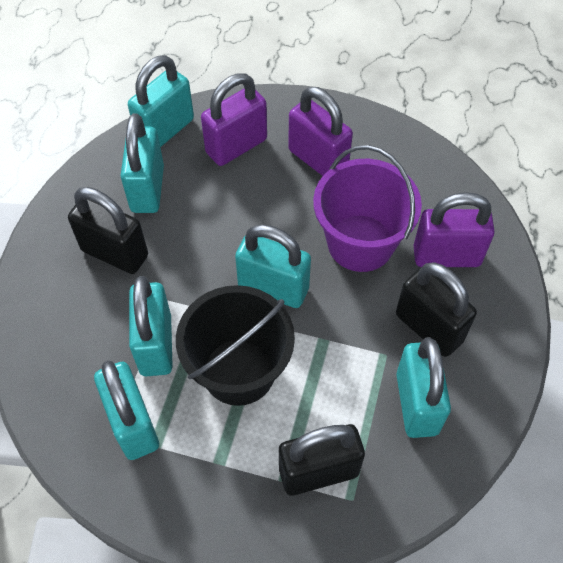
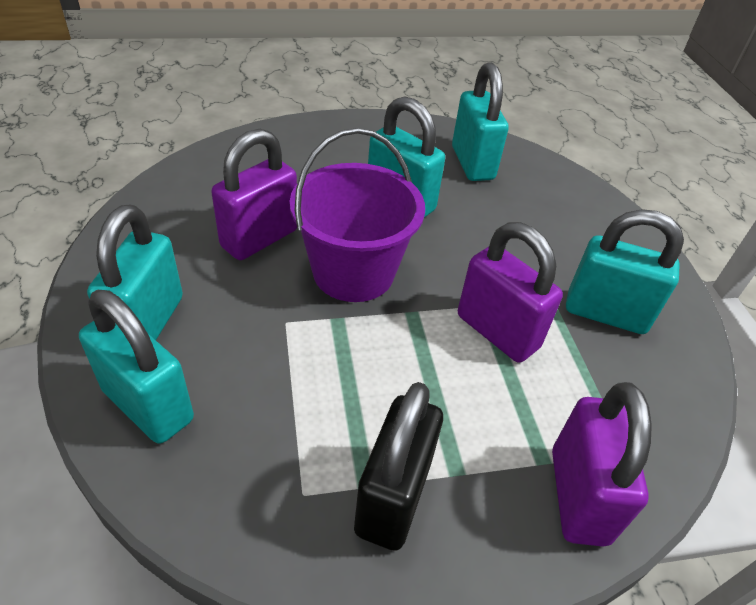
black bucket: 1 -> 0
black padlock: 3 -> 1
turquoise padlock: 6 -> 5

